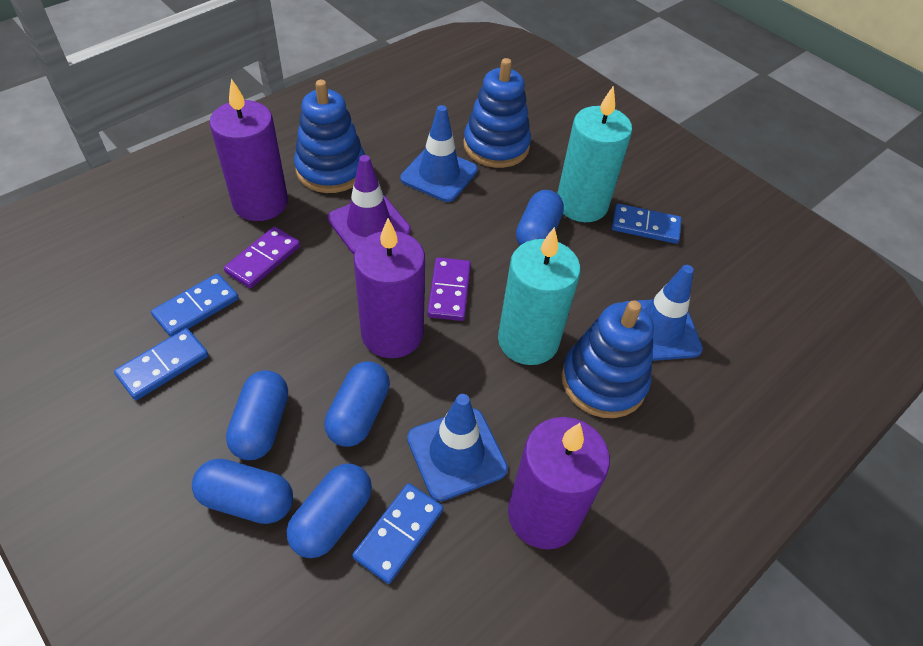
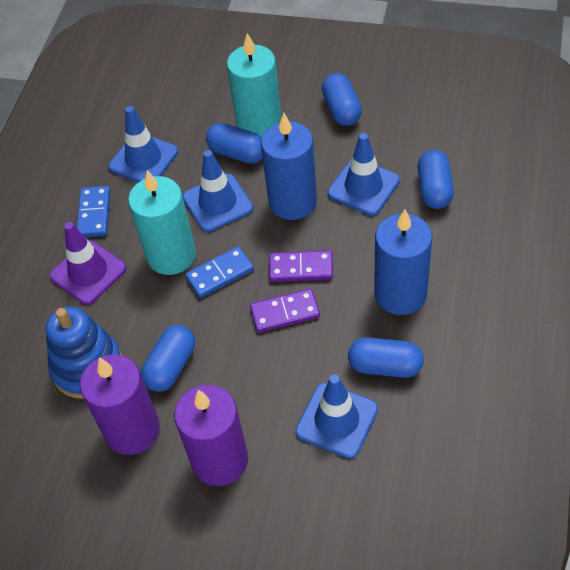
blue candle: 0 -> 2
blue domino: 4 -> 2
blue stacking toy: 3 -> 1
blue traffic cone: 3 -> 4
purple candle: 3 -> 2

